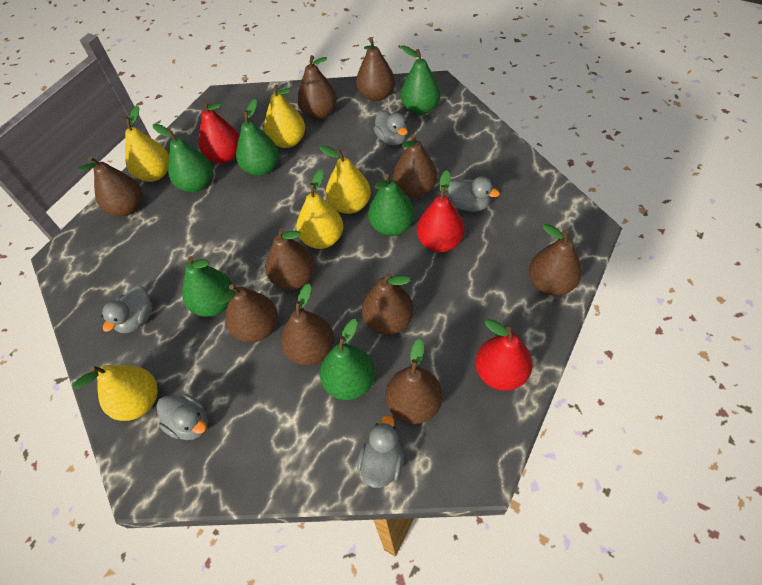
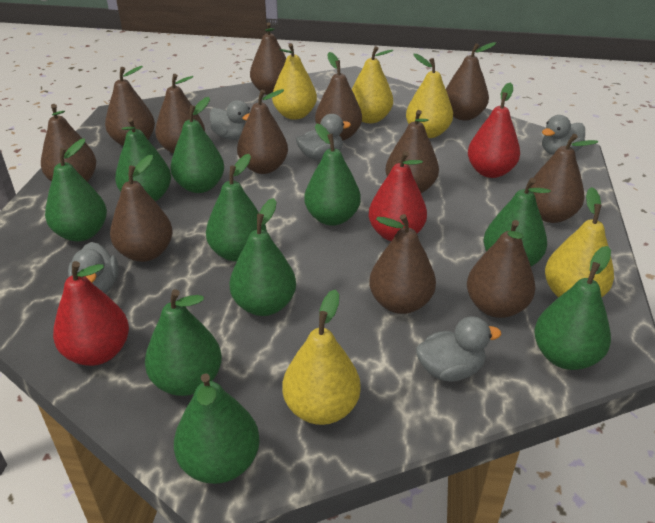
brown pear: 10 -> 12
green pear: 6 -> 10

